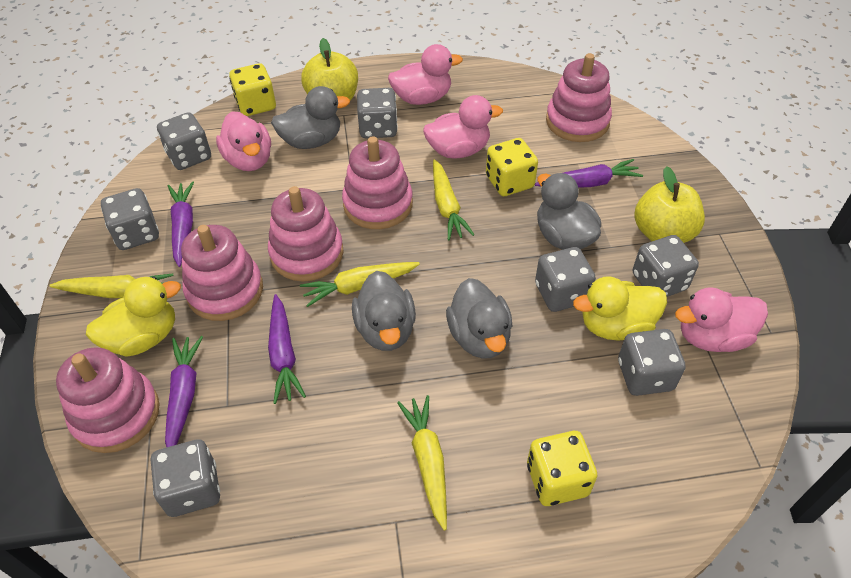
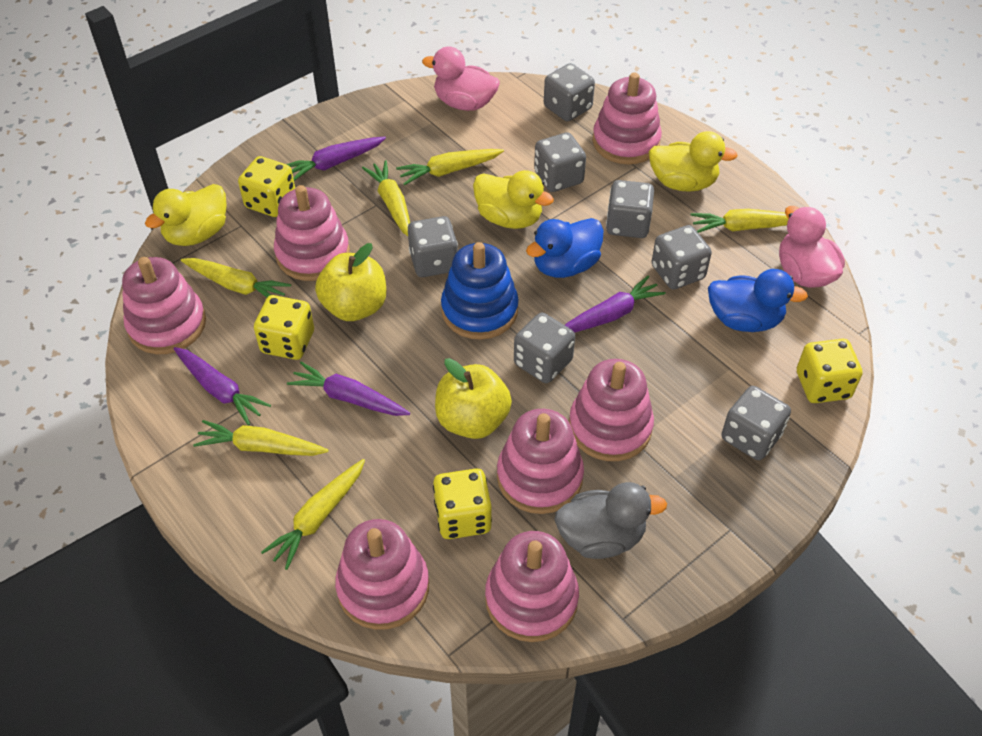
blue duck: 0 -> 2
blue stacking toy: 0 -> 1
grey duck: 4 -> 1
pink duck: 4 -> 2
pink stacking toy: 5 -> 7
yellow carrot: 4 -> 6
yellow dice: 3 -> 4
yellow duck: 2 -> 3

